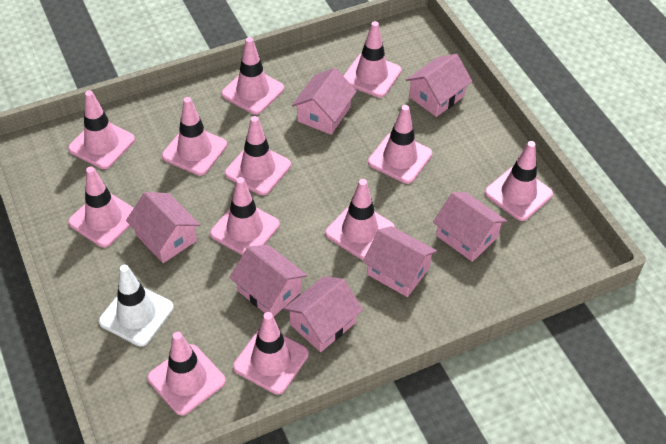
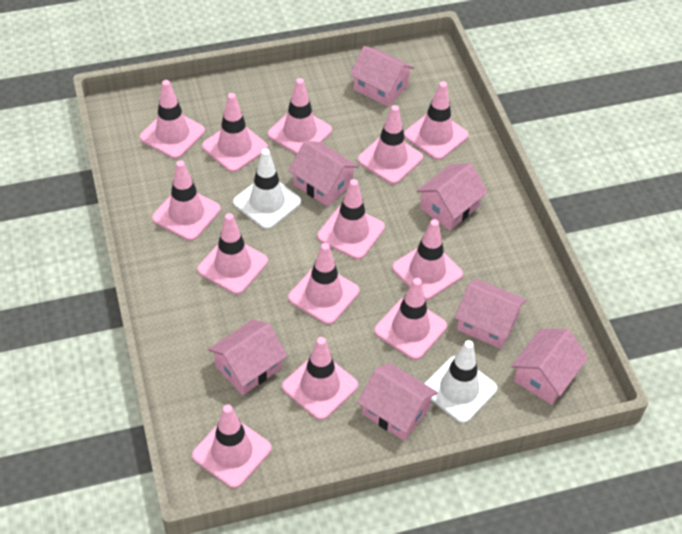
pink traffic cone: 12 -> 13
white traffic cone: 1 -> 2

